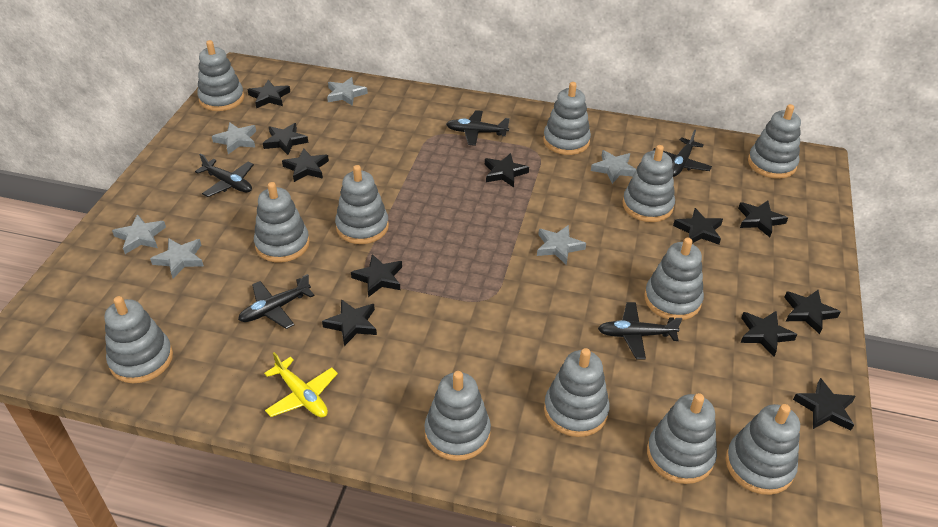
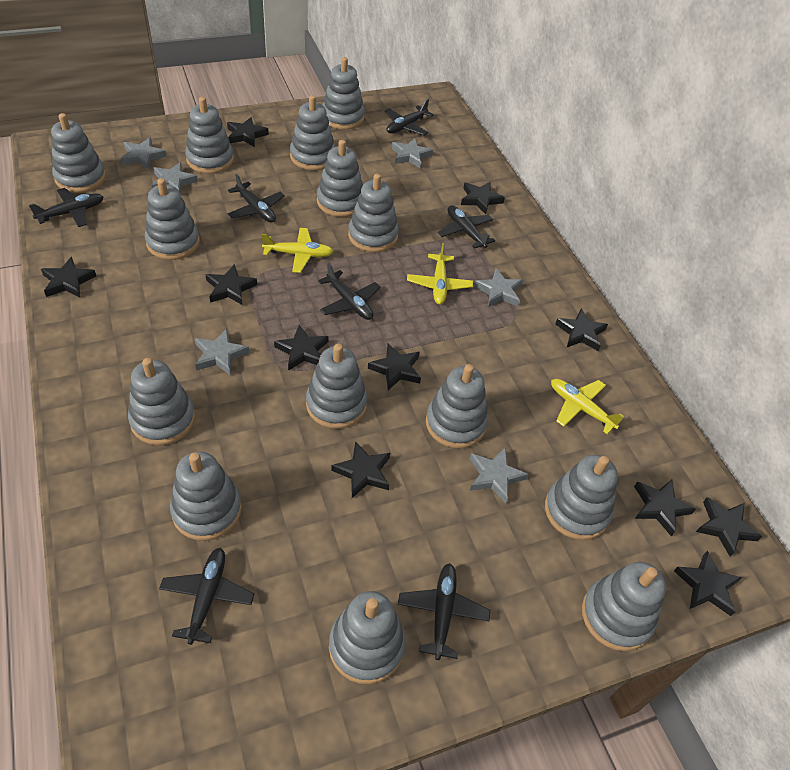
black plane: 5 -> 7
grey stacking toy: 12 -> 14
yellow plane: 1 -> 3

